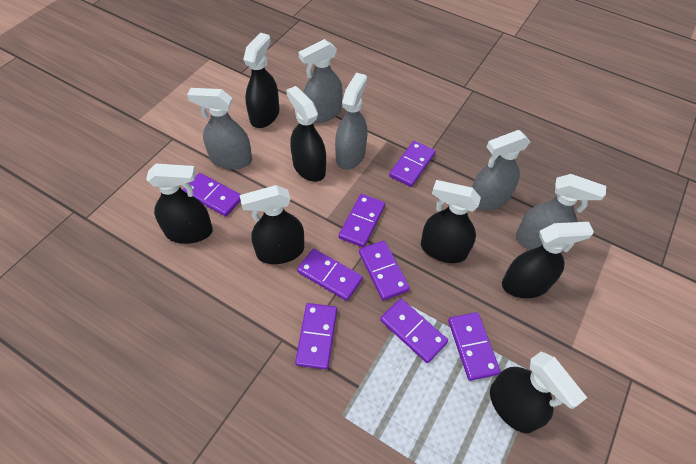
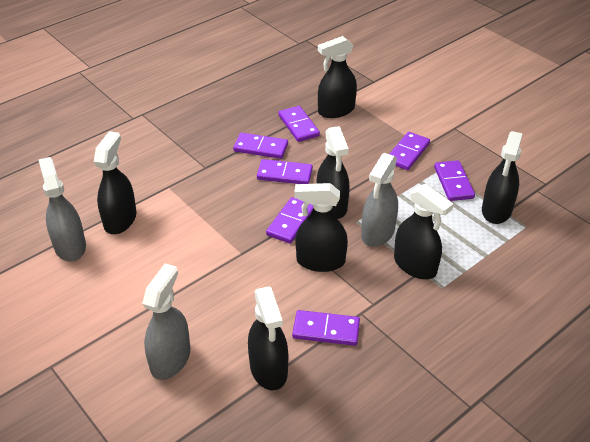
grey spray bottle: 5 -> 3
purple domino: 8 -> 7

